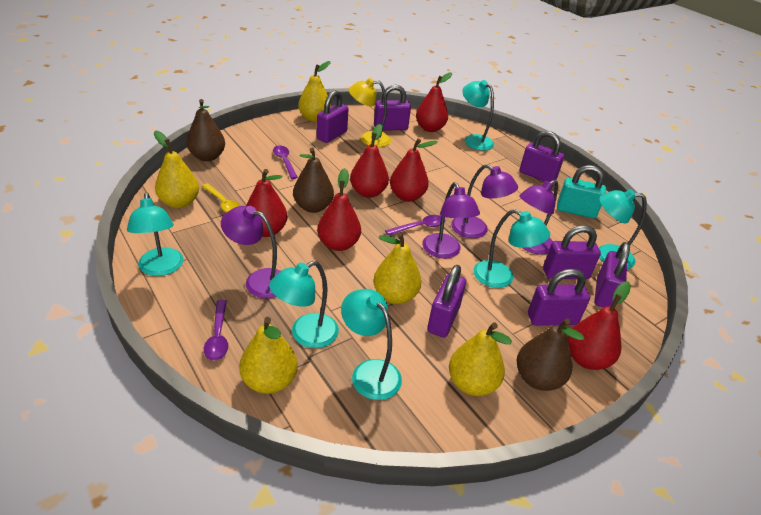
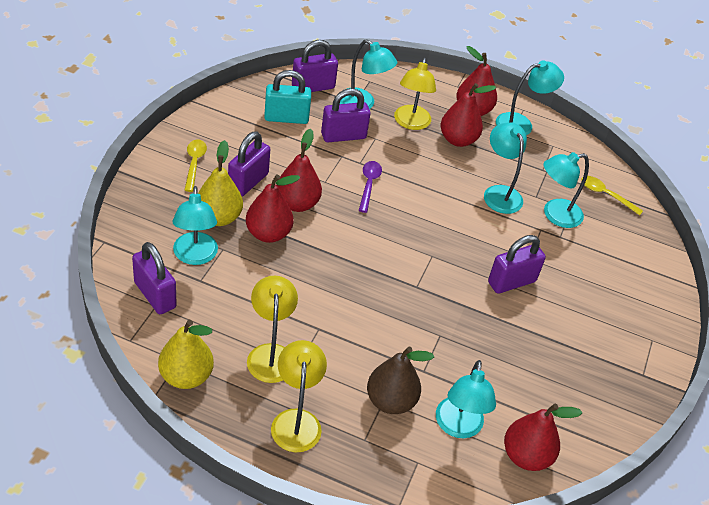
brown pear: 3 -> 1
purple lamp: 4 -> 0
purple padlock: 7 -> 5
purple spoon: 3 -> 1
red pear: 6 -> 5
yellow lamp: 1 -> 3
yellow pear: 5 -> 2
yellow spoon: 1 -> 2

